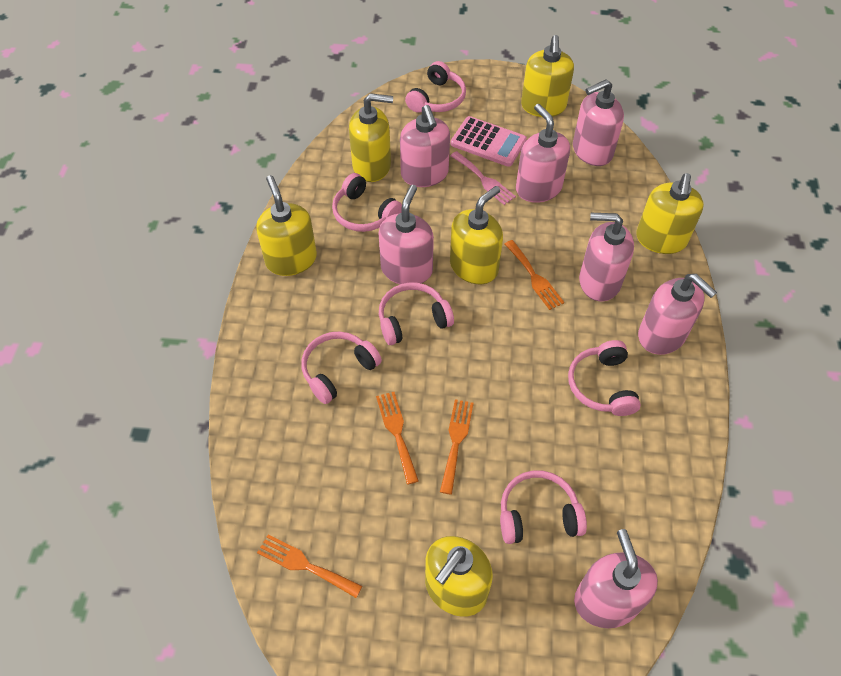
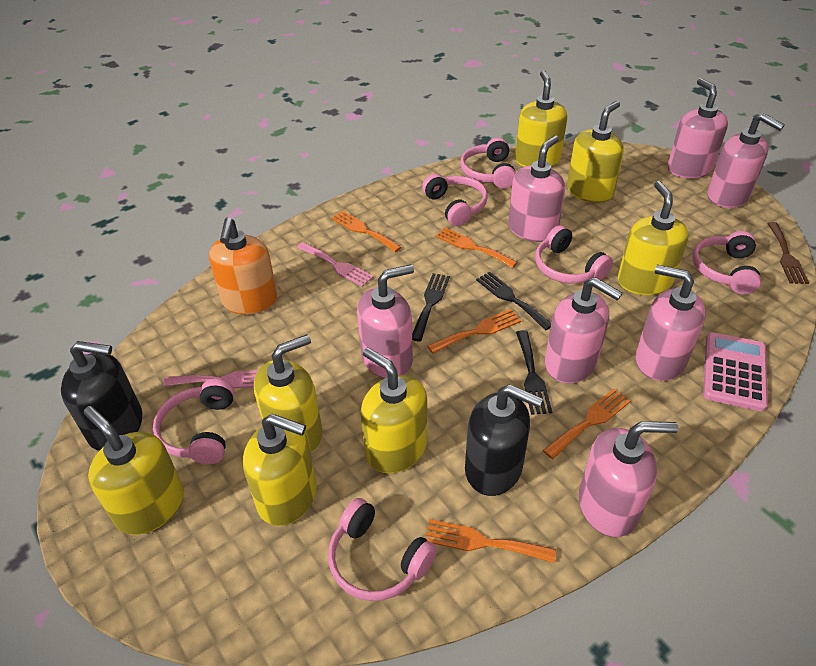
black fork: 0 -> 3
black soap dispenser: 0 -> 2
brown fork: 0 -> 1
orange fork: 4 -> 5
orange soap dispenser: 0 -> 1
pink fork: 1 -> 2
yellow soap dispenser: 6 -> 7

